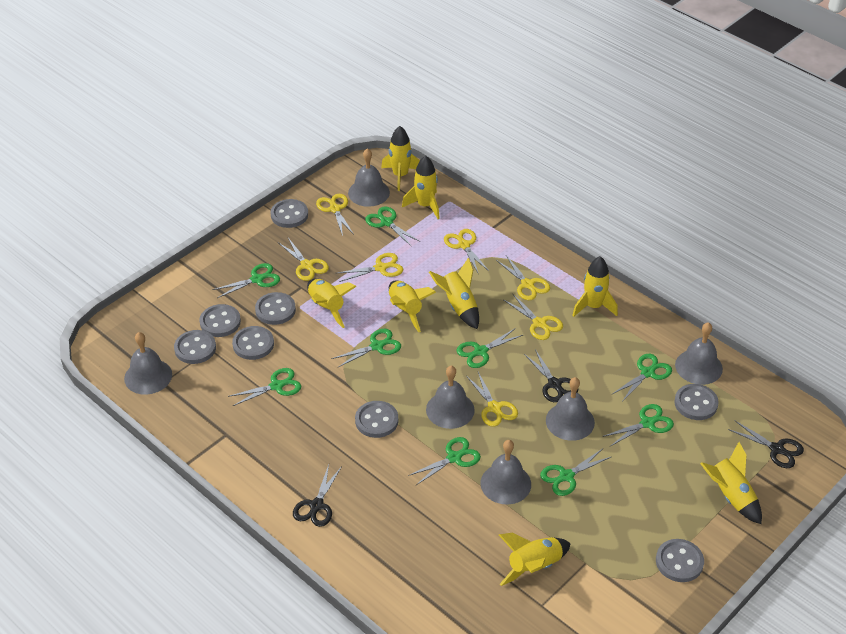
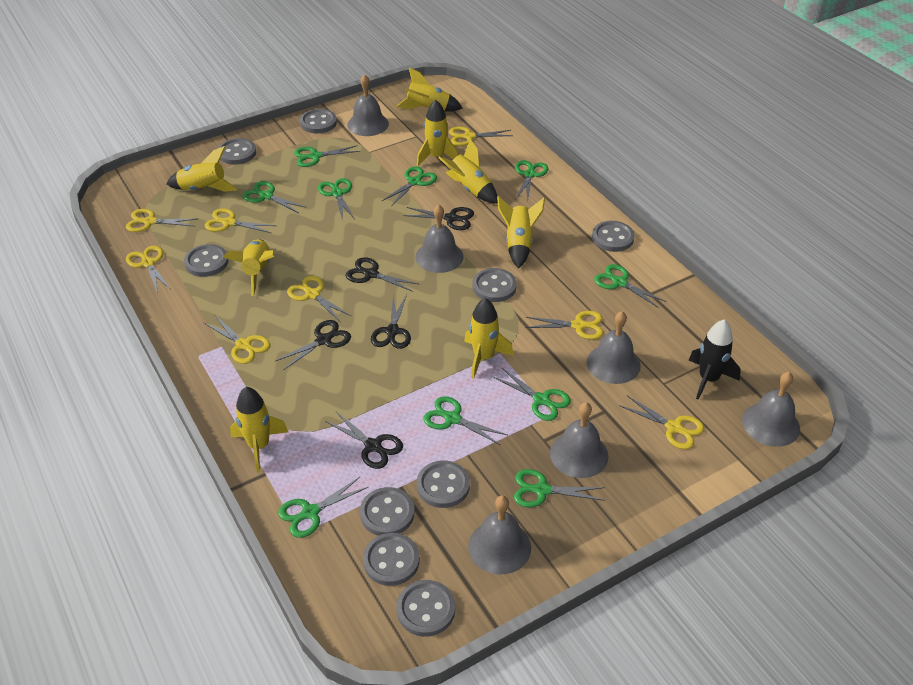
black rocket: 0 -> 1
black scissors: 3 -> 5
green scissors: 9 -> 10
grey button: 8 -> 9
yellow scissors: 7 -> 8

